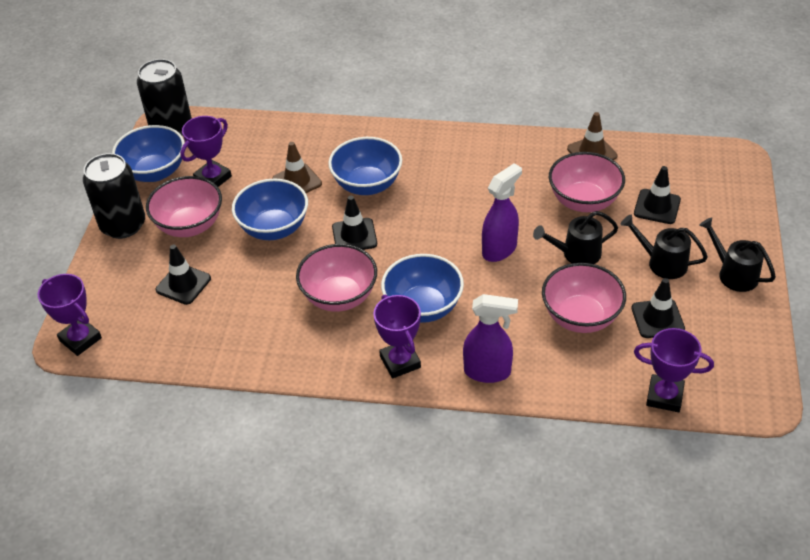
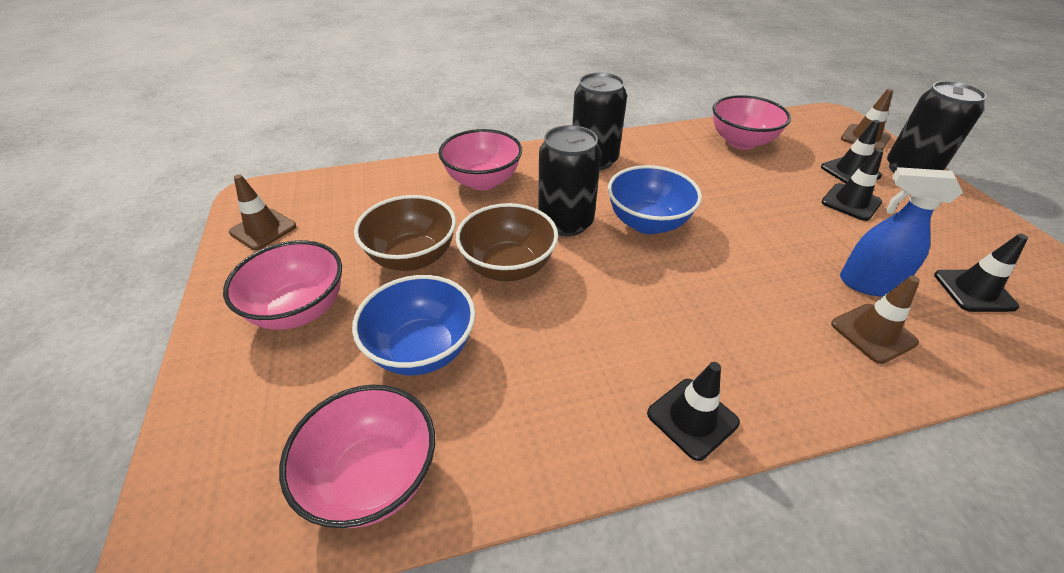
black can: 2 -> 3
black watering can: 3 -> 0
blue bowl: 4 -> 2
blue spray bottle: 0 -> 1
brown bowl: 0 -> 2
brown traffic cone: 2 -> 3
purple spray bottle: 2 -> 0
purple trophy: 4 -> 0

